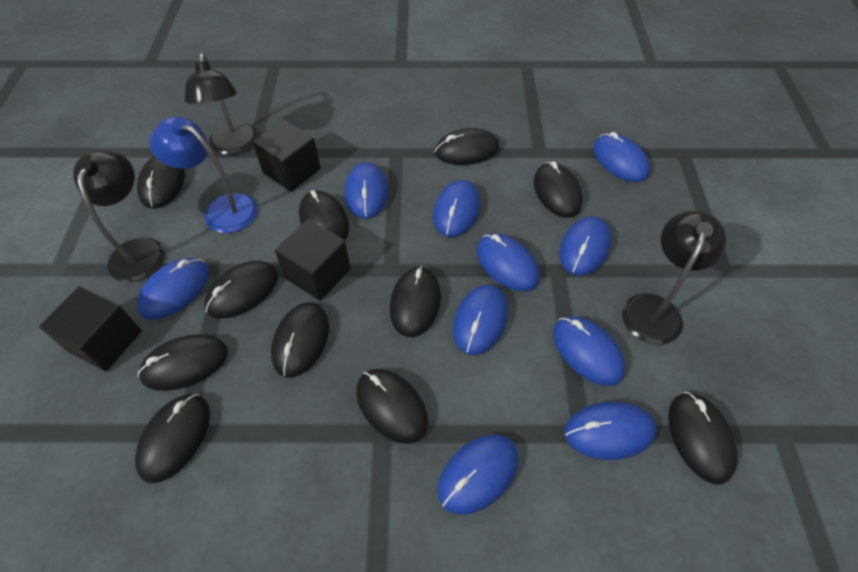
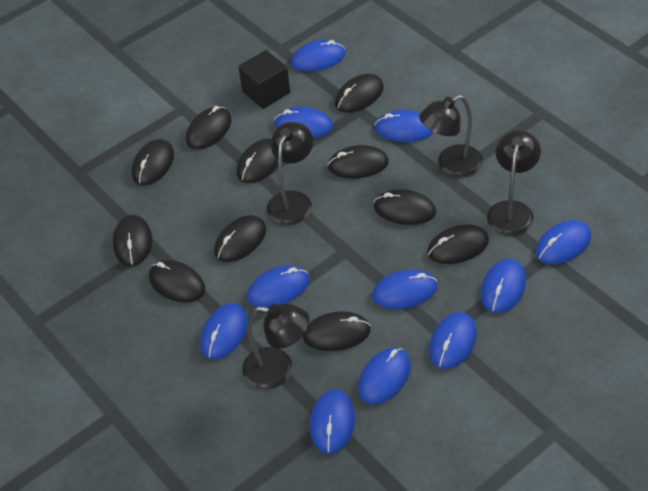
black cube: 3 -> 1
black lamp: 3 -> 4
blue lamp: 1 -> 0
blue mouse: 10 -> 11

